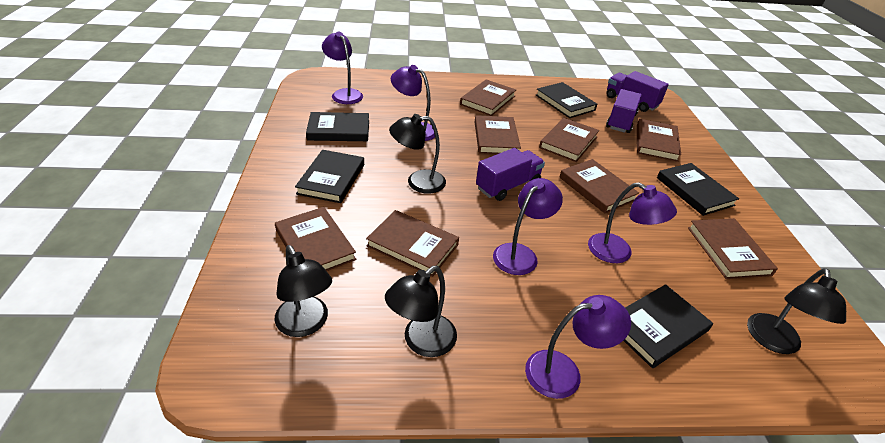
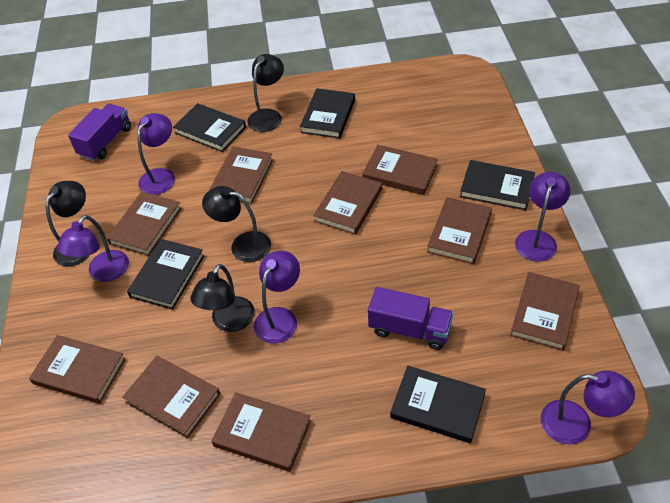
brown book: 8 -> 9
purple truck: 3 -> 2

